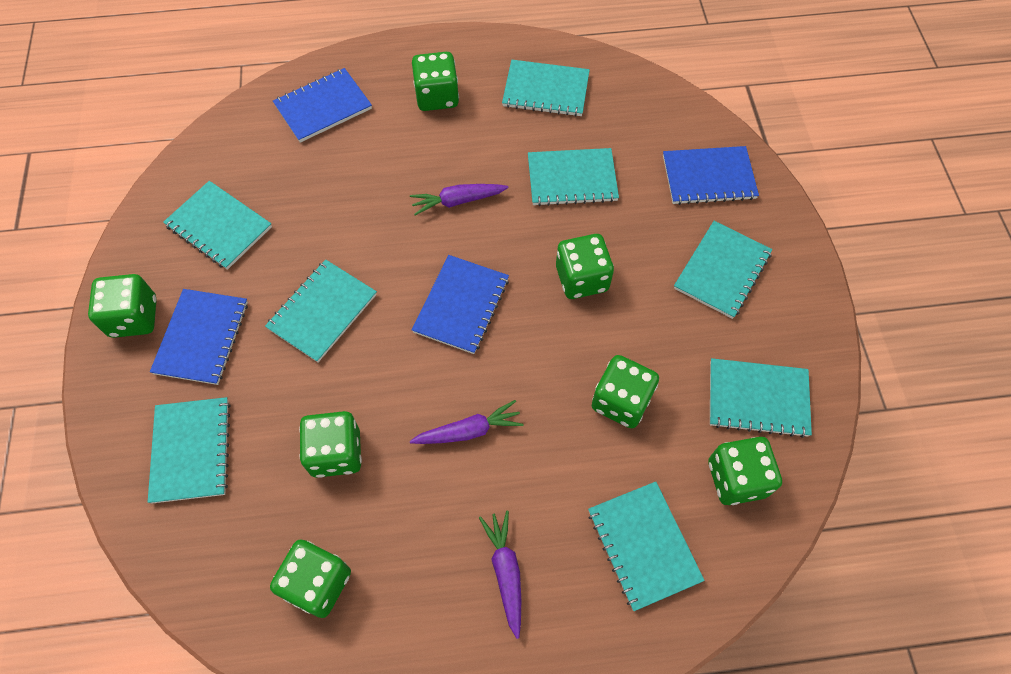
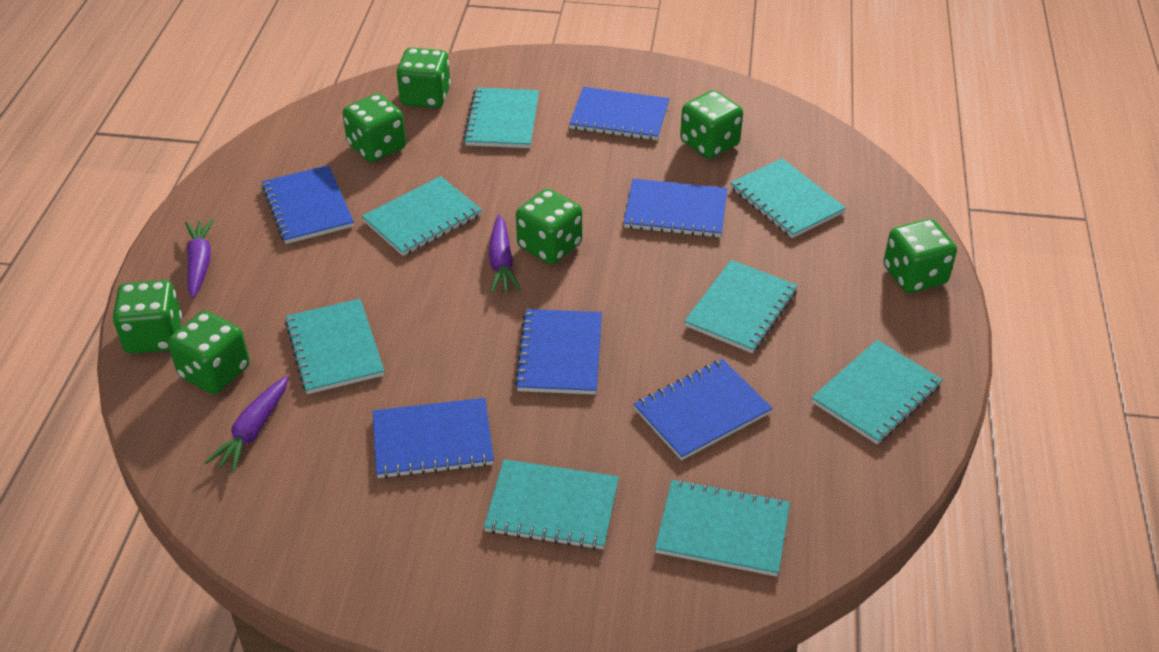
blue notebook: 4 -> 6

